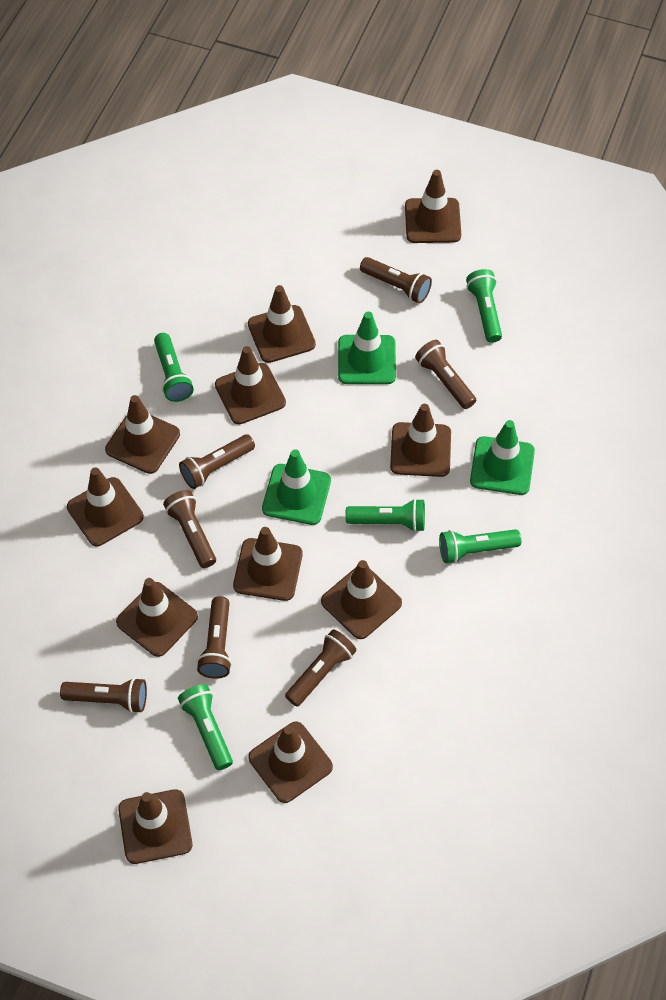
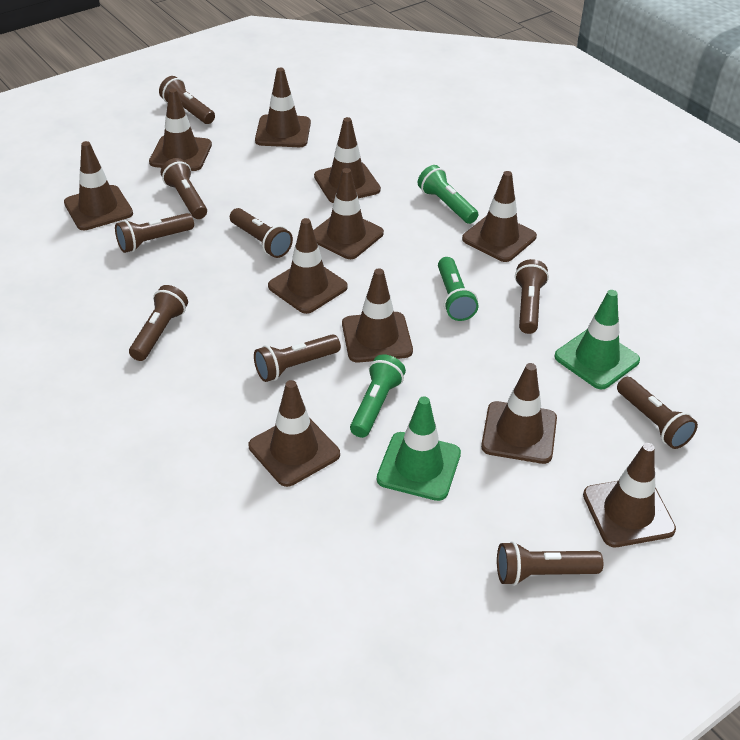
brown flashlight: 7 -> 9
green flashlight: 5 -> 3
green traffic cone: 3 -> 2

